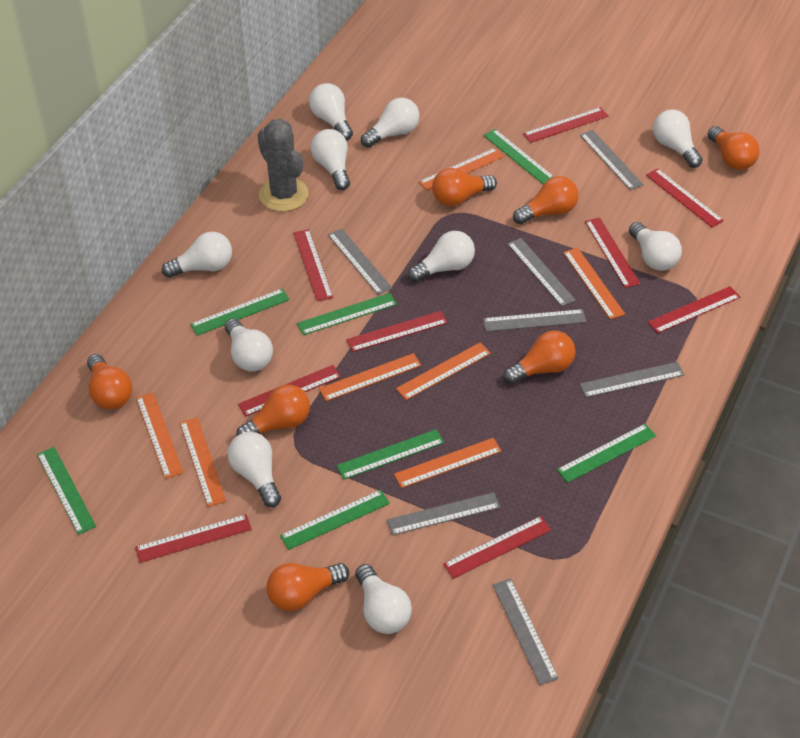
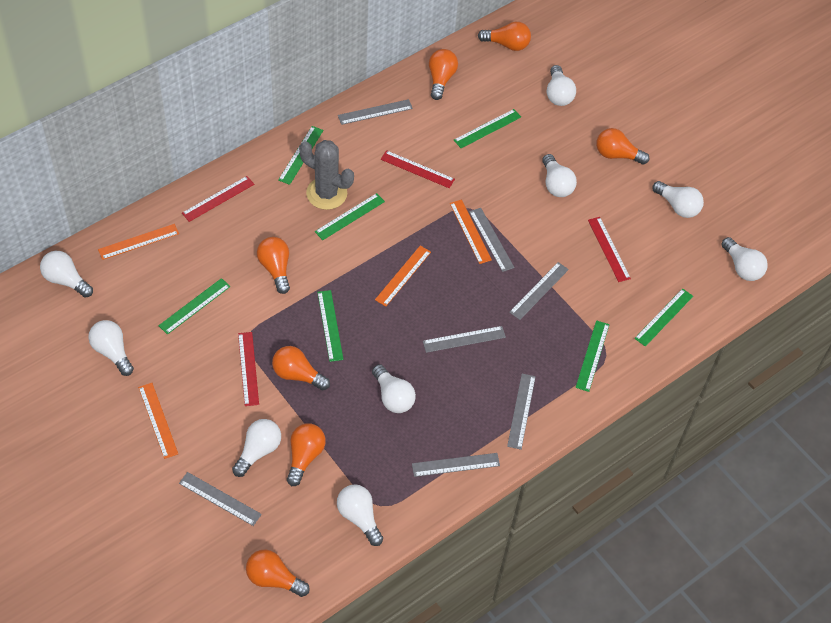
orange ruler: 7 -> 4
red ruler: 9 -> 4
white light bulb: 10 -> 9

